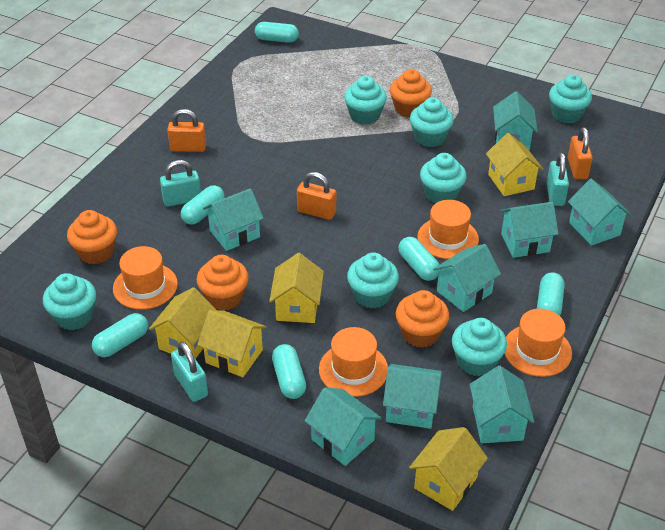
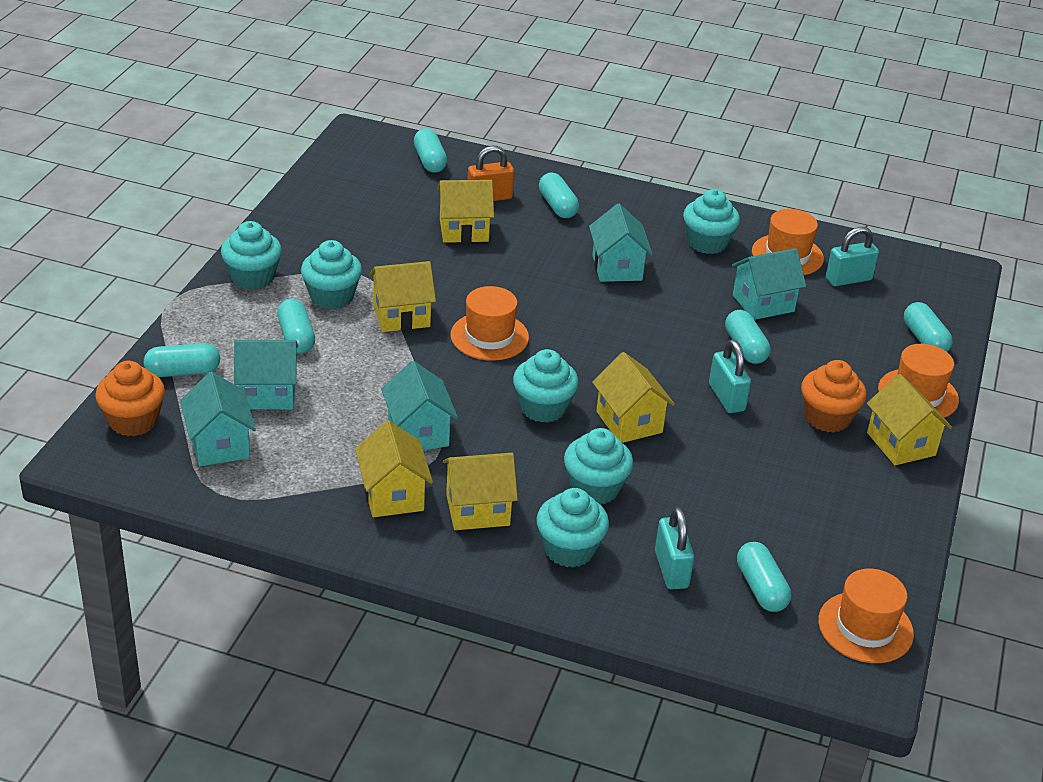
orange cupcake: 4 -> 2
orange padlock: 3 -> 1
turquoise capsule: 6 -> 7
turquoise cupcake: 7 -> 6
turquoise house: 8 -> 5
yellow house: 5 -> 6

